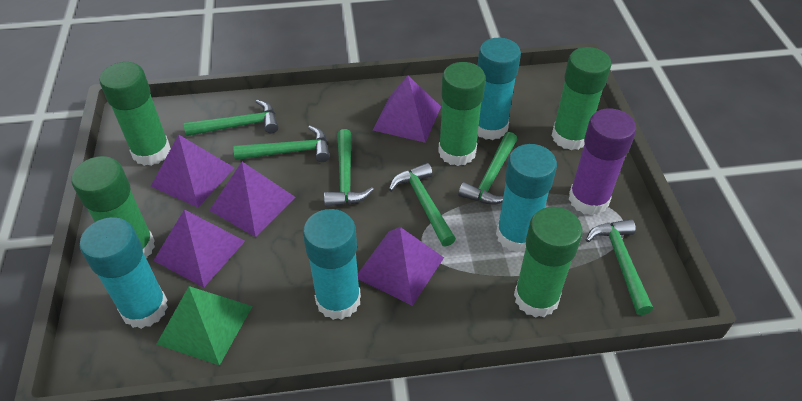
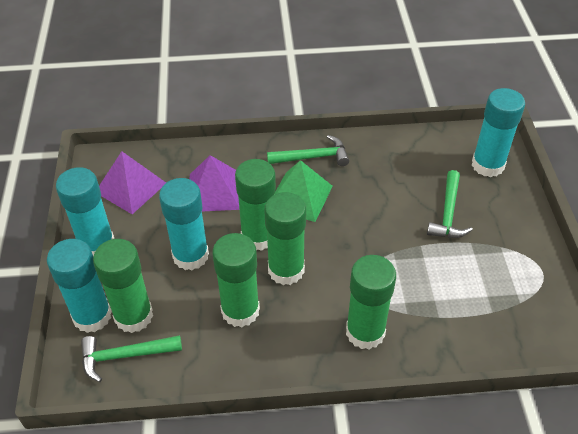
green hammer: 6 -> 3
purple glue stick: 1 -> 0
purple pyramid: 5 -> 2

